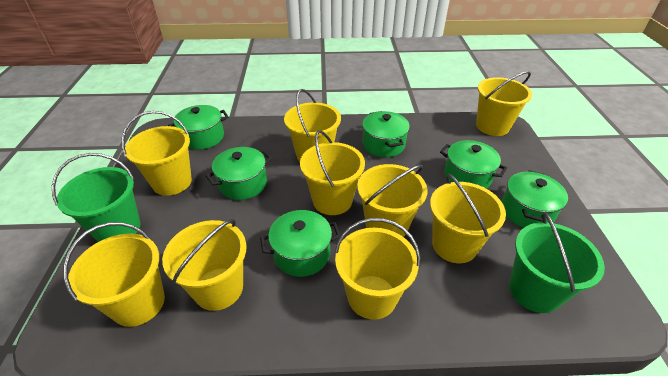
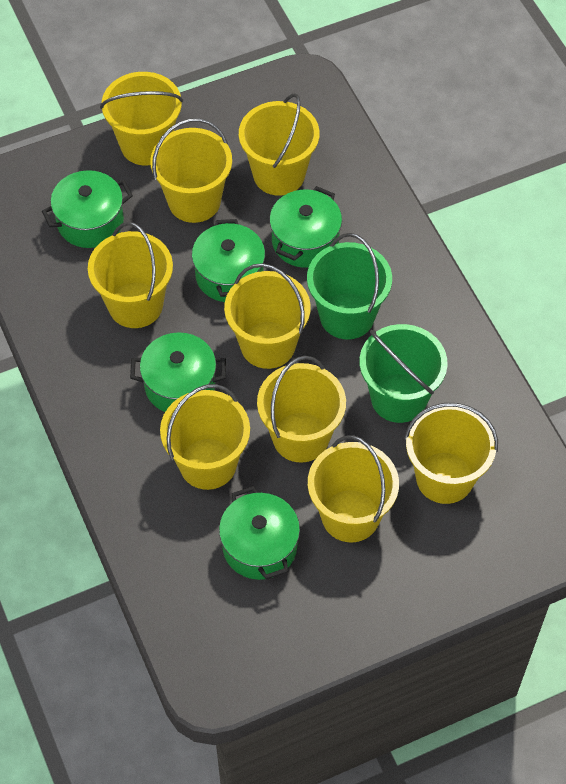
green pot: 6 -> 5

